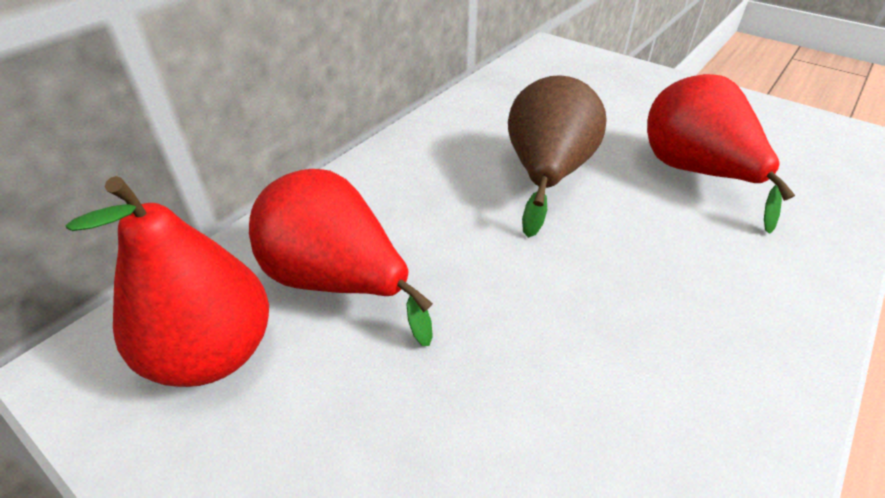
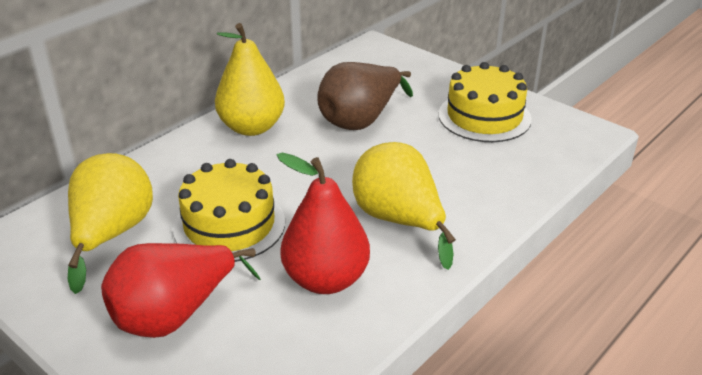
red pear: 3 -> 2
yellow cake: 0 -> 2
yellow pear: 0 -> 3

